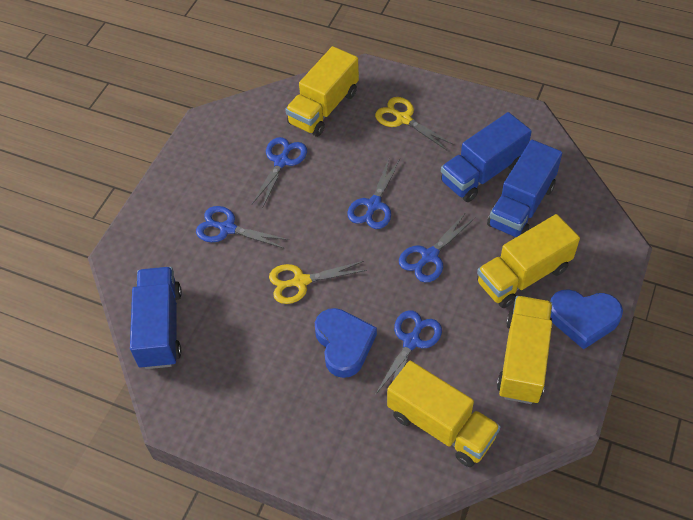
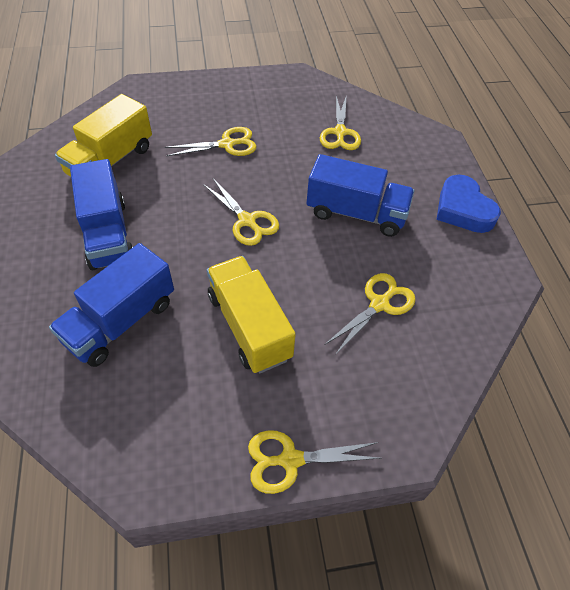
blue heart: 2 -> 1
blue scissors: 5 -> 0
yellow scissors: 2 -> 5
yellow truck: 4 -> 2

